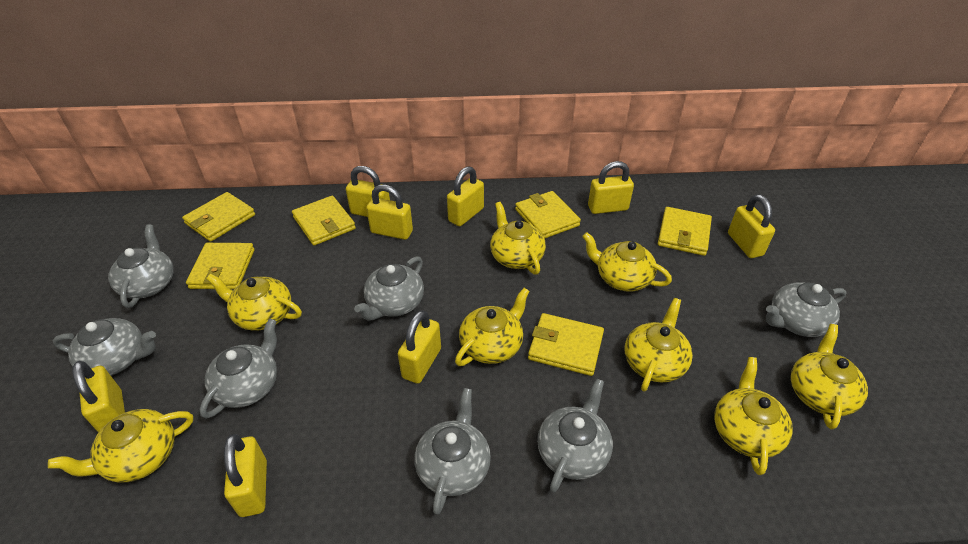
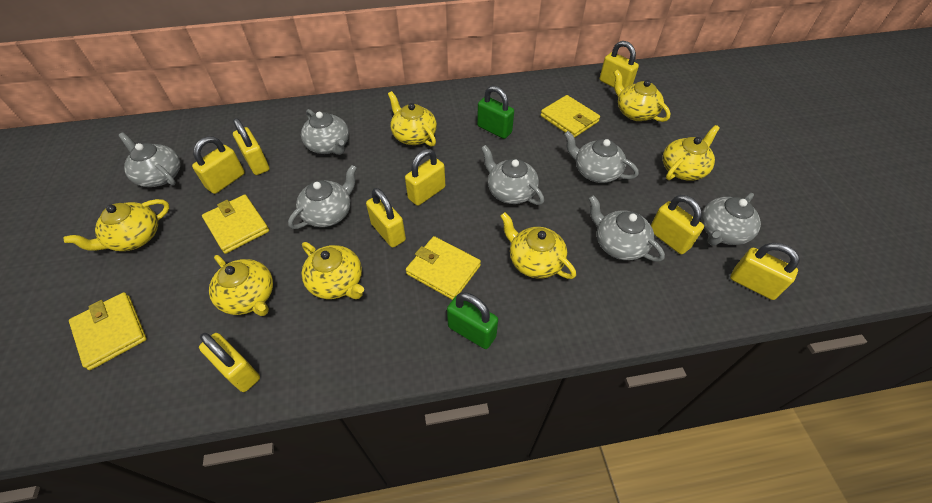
green padlock: 0 -> 2
yellow teapot: 8 -> 7
yellow wallet: 6 -> 4

